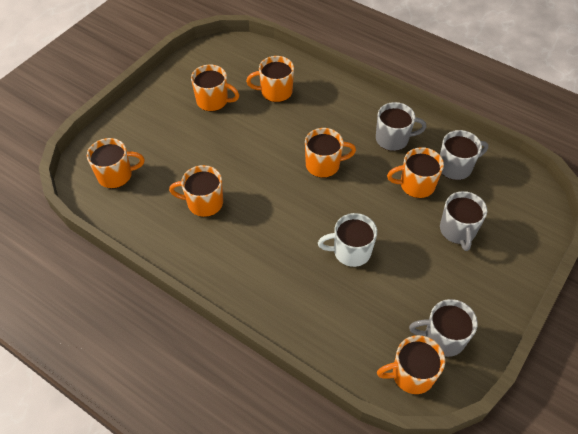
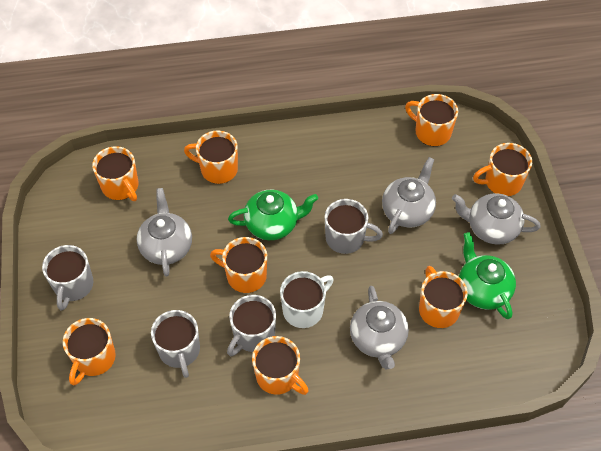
green teapot: 0 -> 2
grey teapot: 0 -> 4
orange mug: 7 -> 8

